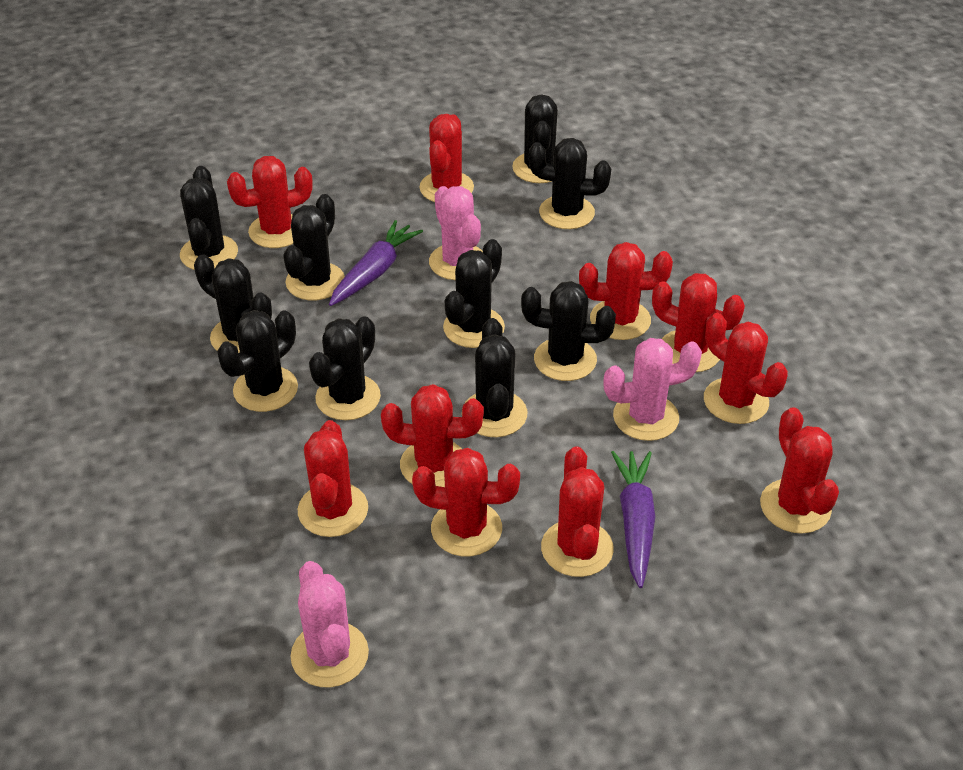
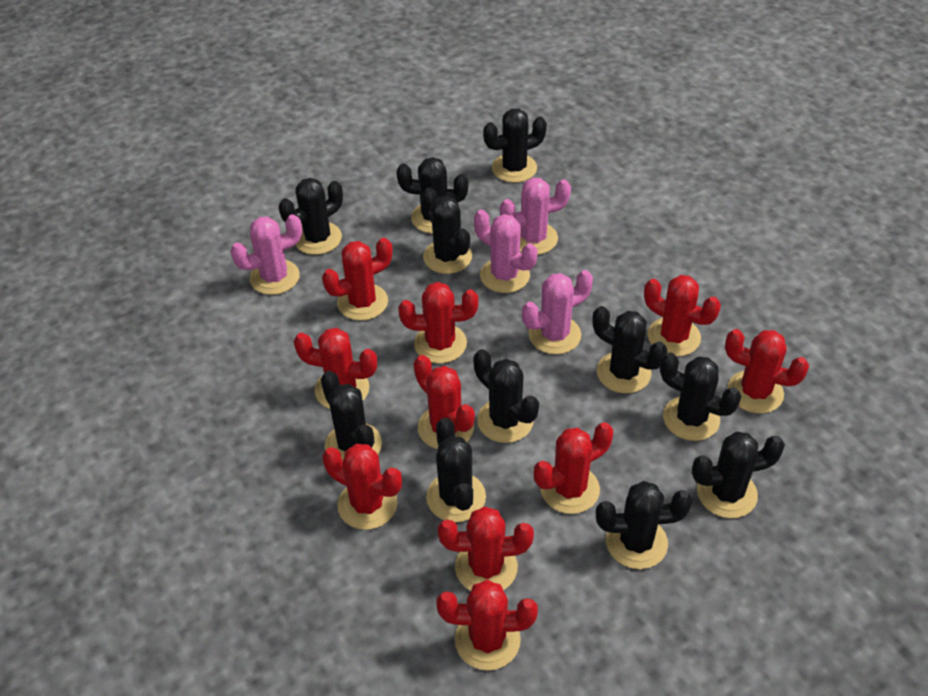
black cactus: 10 -> 11
pink cactus: 3 -> 4
purple carrot: 2 -> 0

